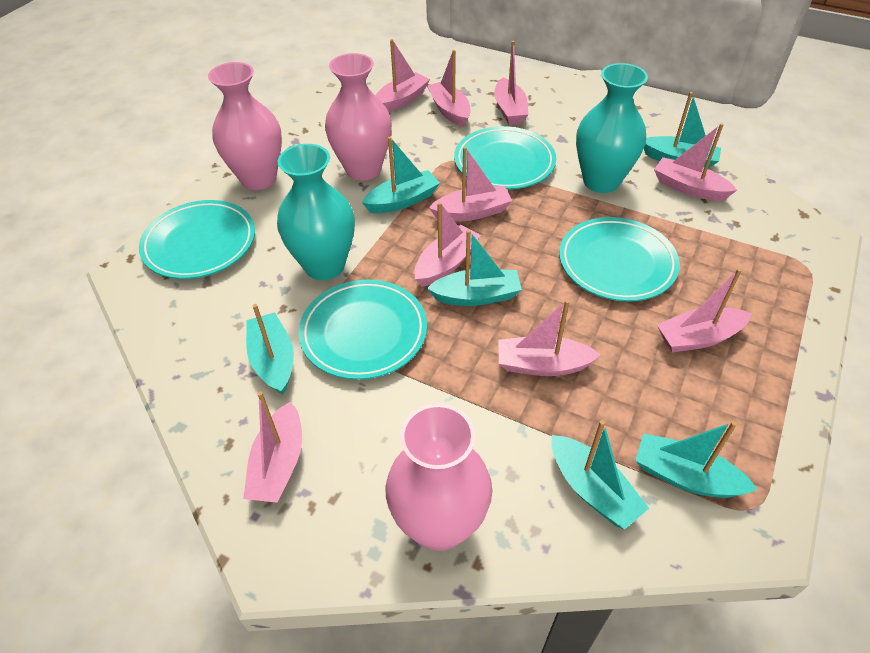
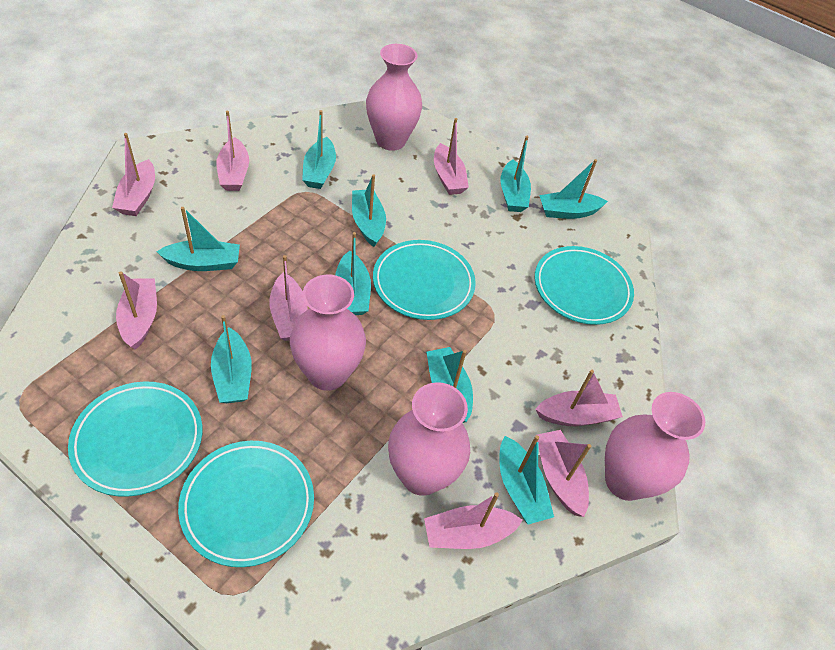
pink boat: 9 -> 8
pink vase: 3 -> 4
turquoise boat: 6 -> 9
turquoise vase: 2 -> 0

